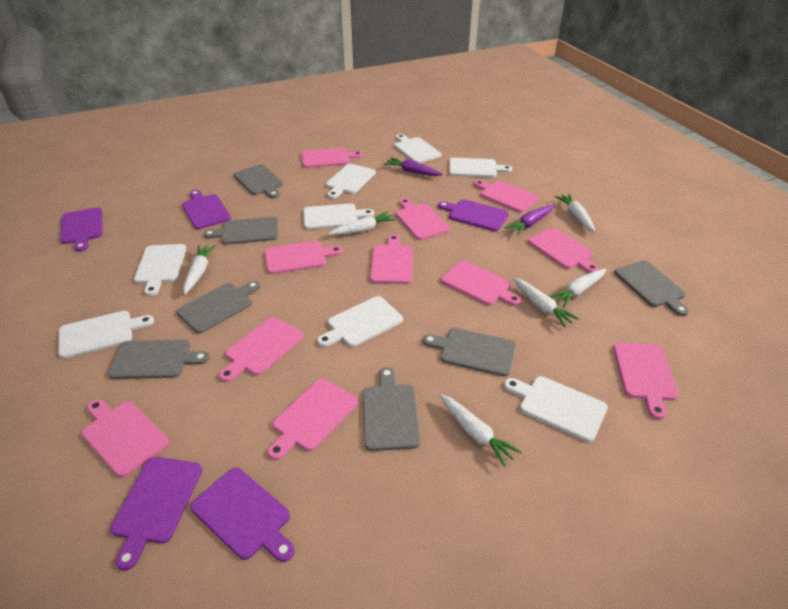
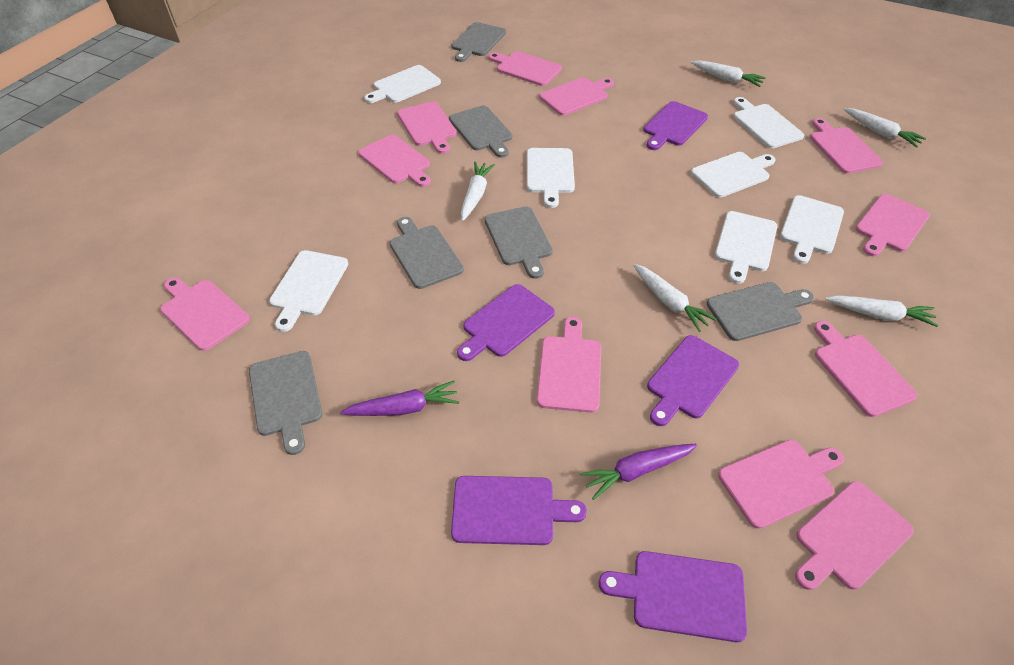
grey cutting board: 7 -> 6
white carrot: 6 -> 5
white cutting board: 8 -> 7

